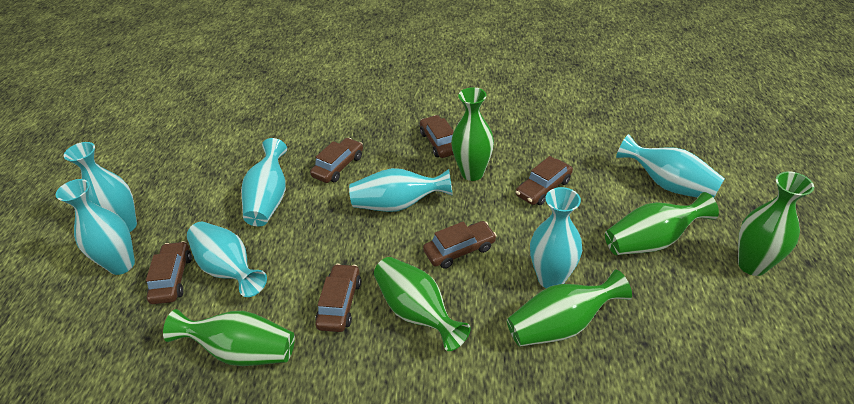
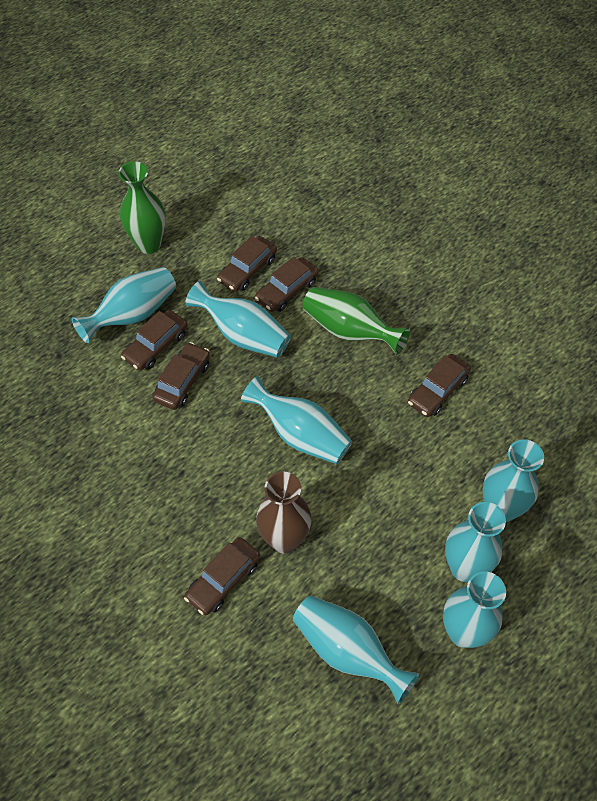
brown vase: 0 -> 1
green vase: 6 -> 2

